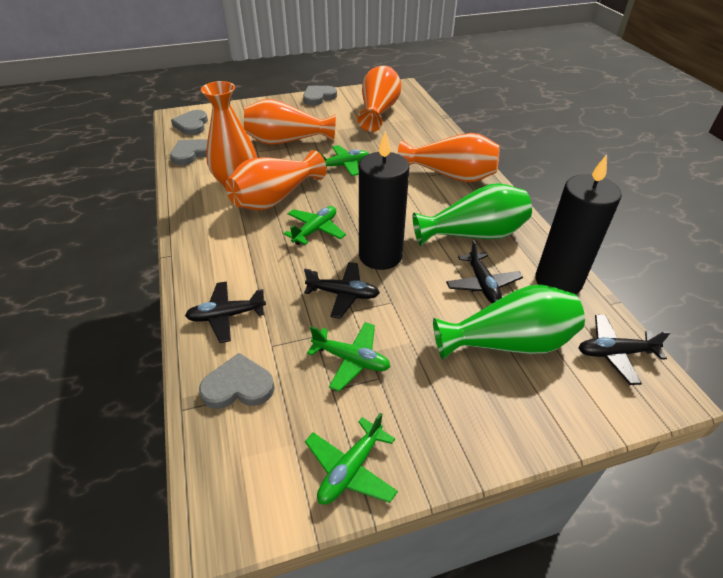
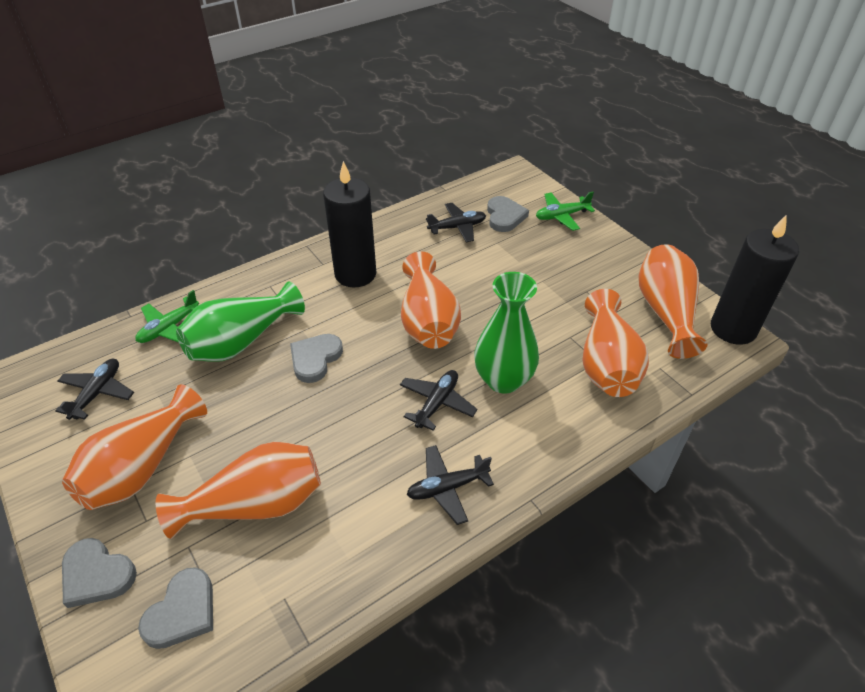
green plane: 4 -> 2

